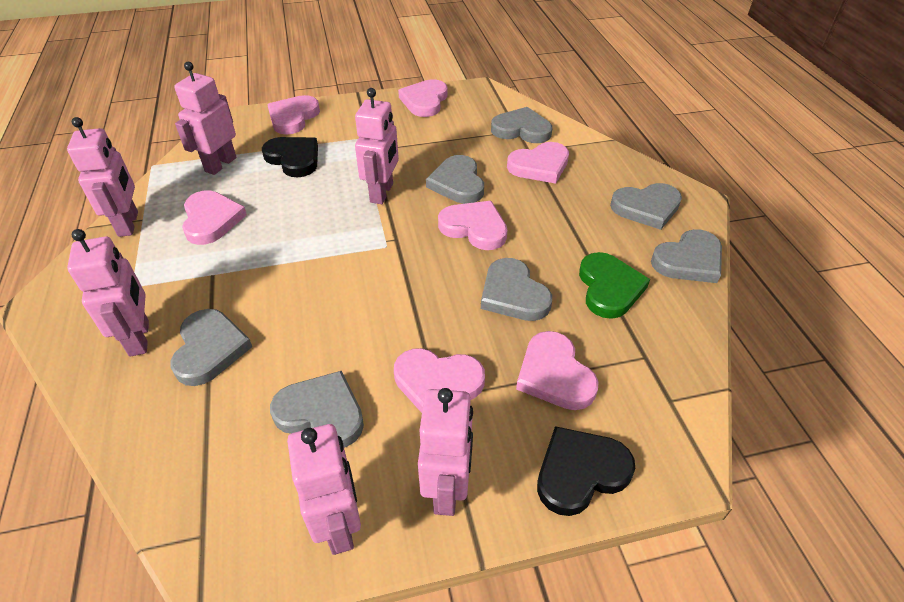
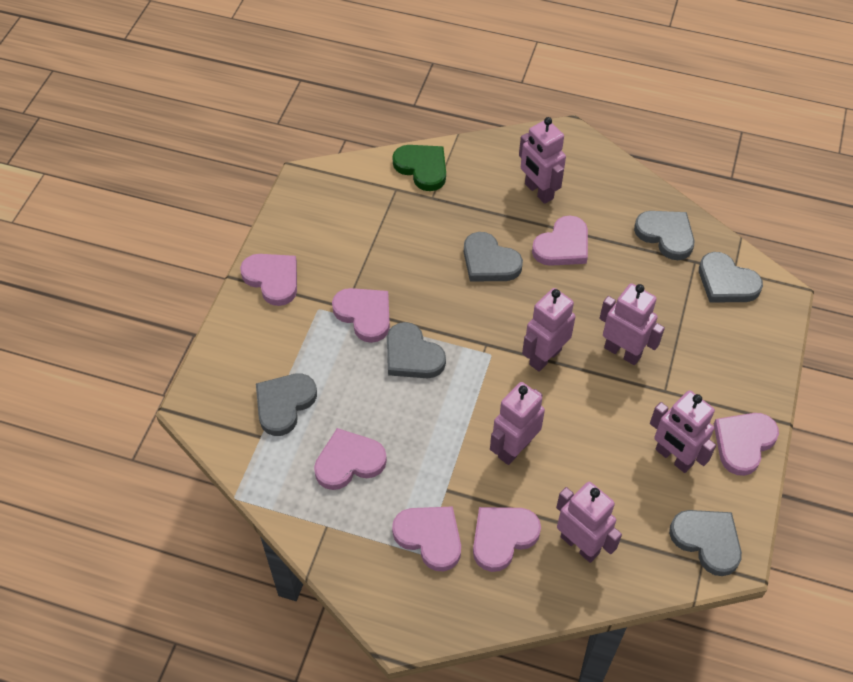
black heart: 2 -> 0
grey heart: 7 -> 6

